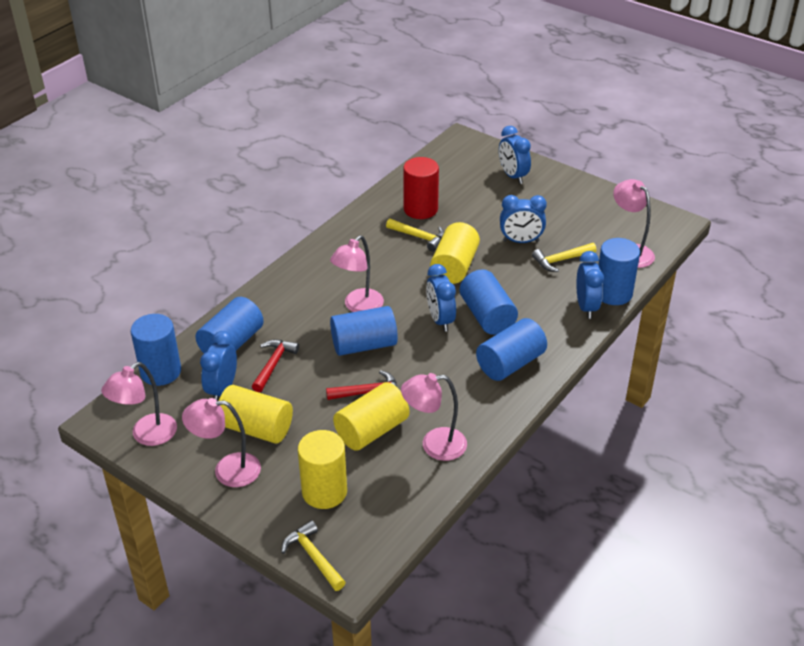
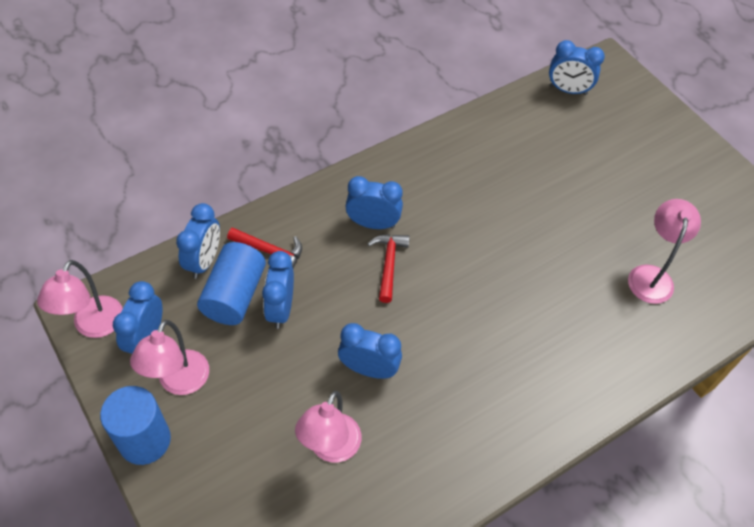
blue clock: 5 -> 6
blue cylinder: 6 -> 2
pink lamp: 5 -> 4
red cylinder: 1 -> 0
yellow cylinder: 4 -> 0
yellow hammer: 3 -> 0

